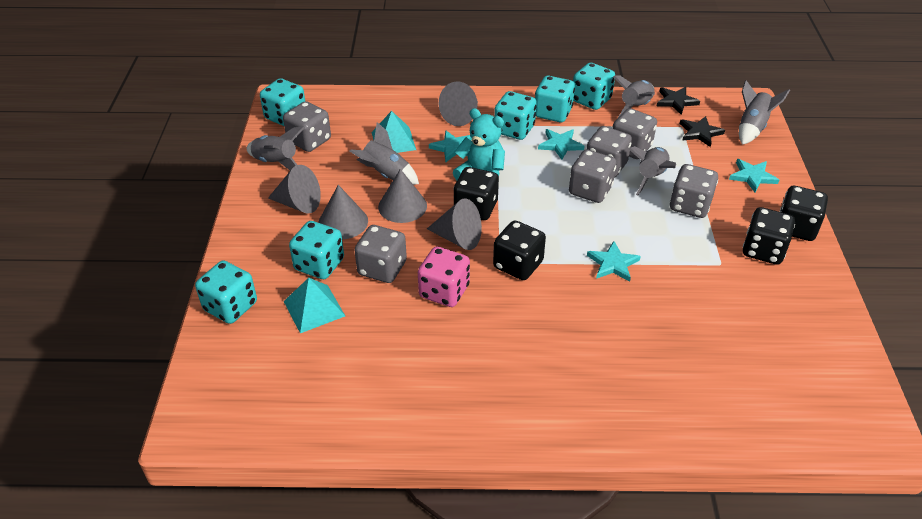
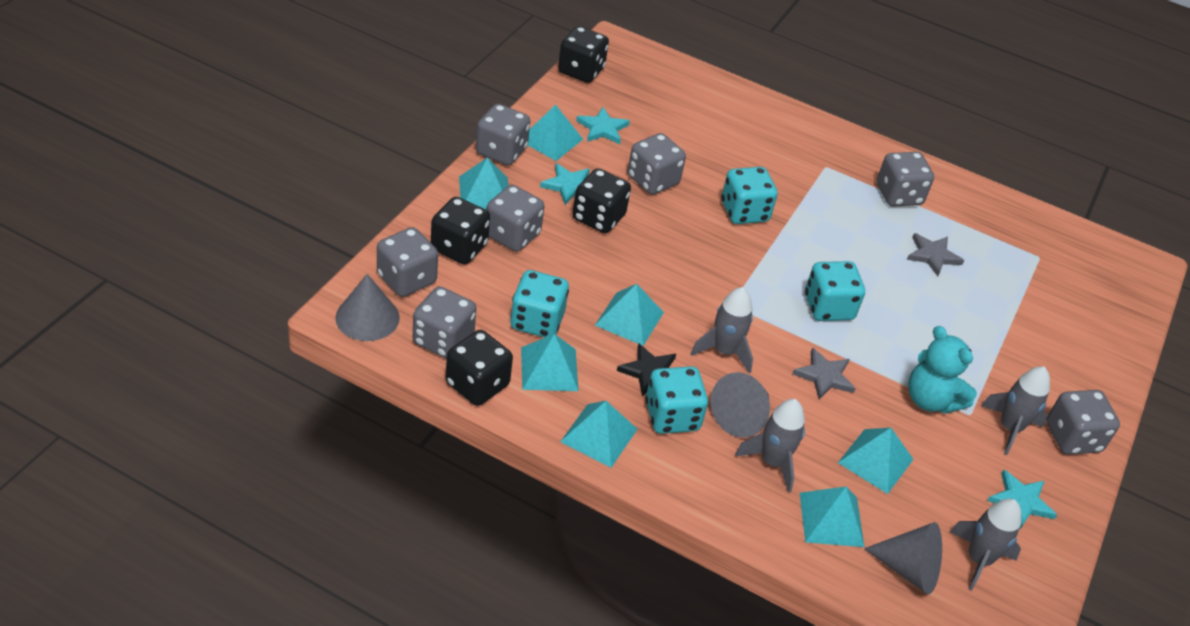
black star: 2 -> 1
grey cone: 5 -> 3
grey dice: 6 -> 7
grey rocket: 5 -> 4
grey star: 0 -> 2
pink dice: 1 -> 0
turquoise dice: 6 -> 4
turquoise pyramid: 2 -> 7
turquoise star: 4 -> 3

